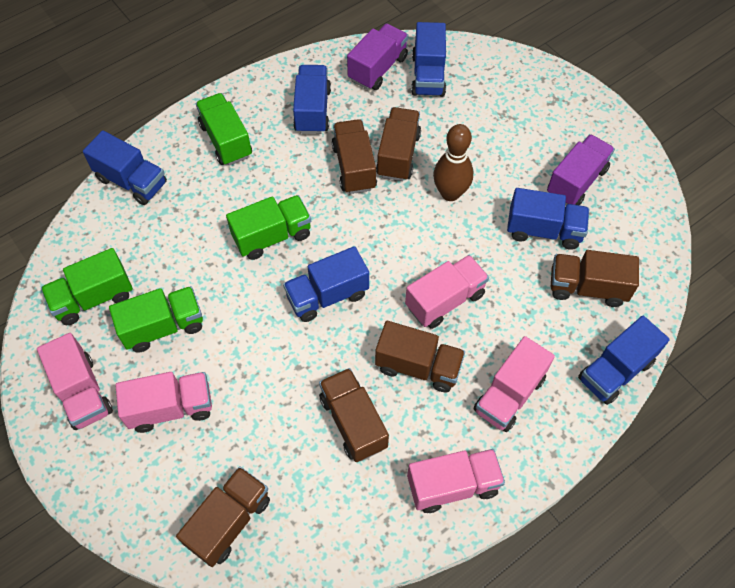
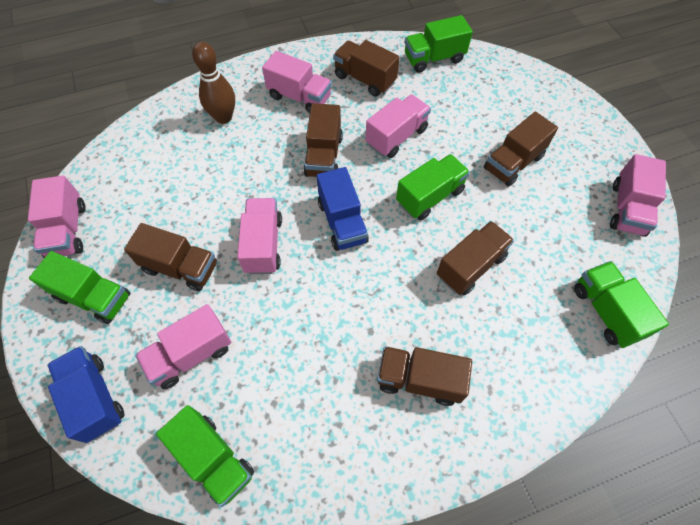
blue truck: 6 -> 2
green truck: 4 -> 5
pink truck: 5 -> 6
purple truck: 2 -> 0

